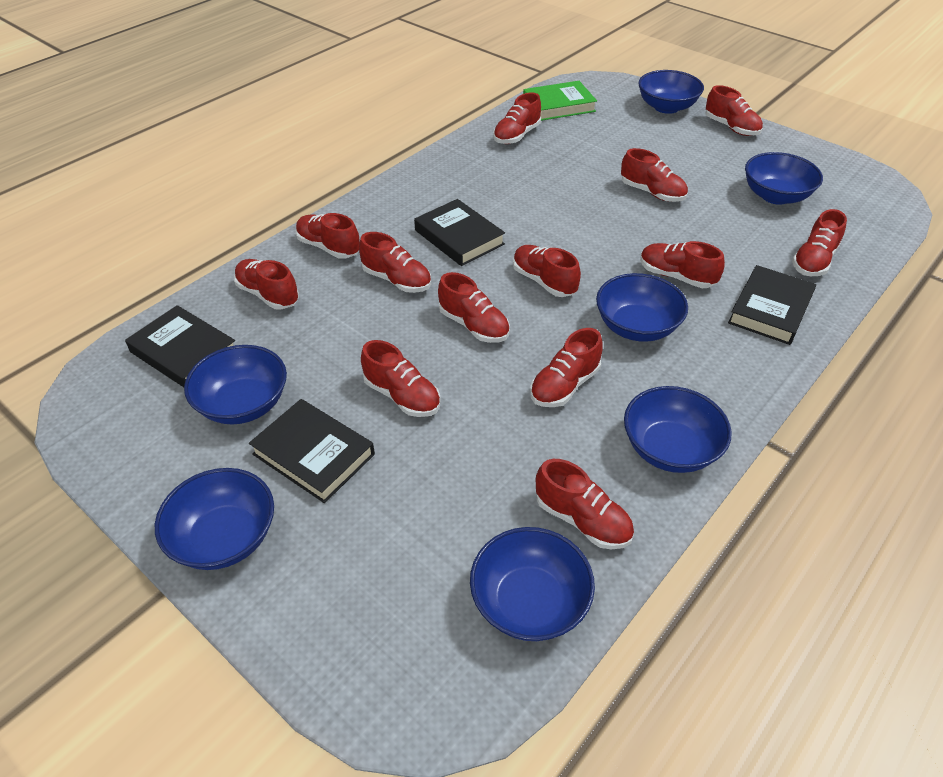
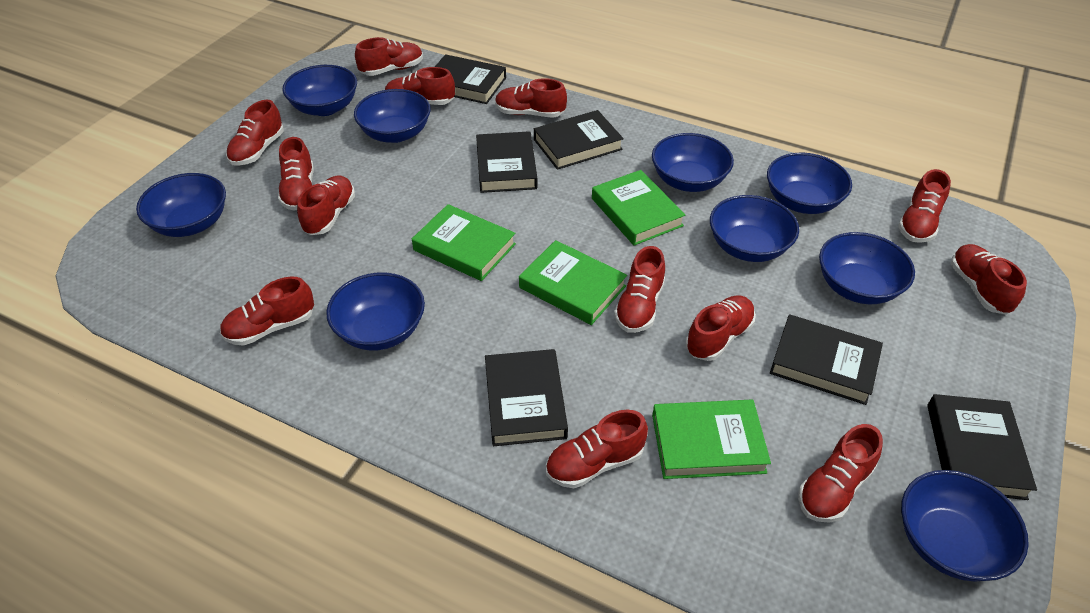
black book: 4 -> 6
blue bowl: 7 -> 9
green book: 1 -> 4

